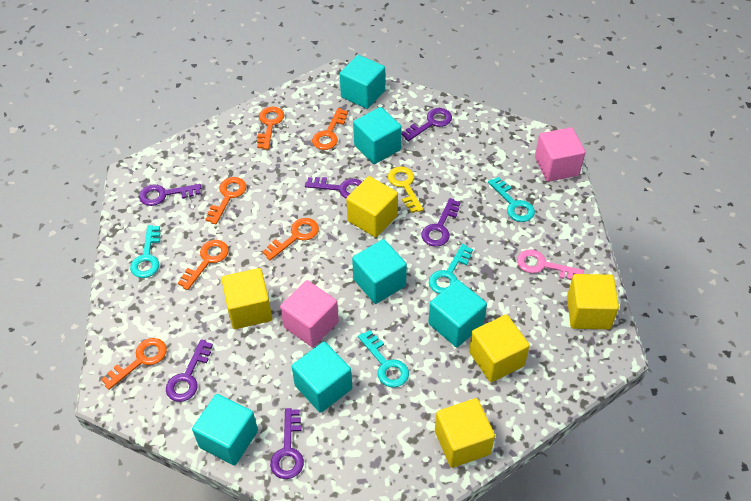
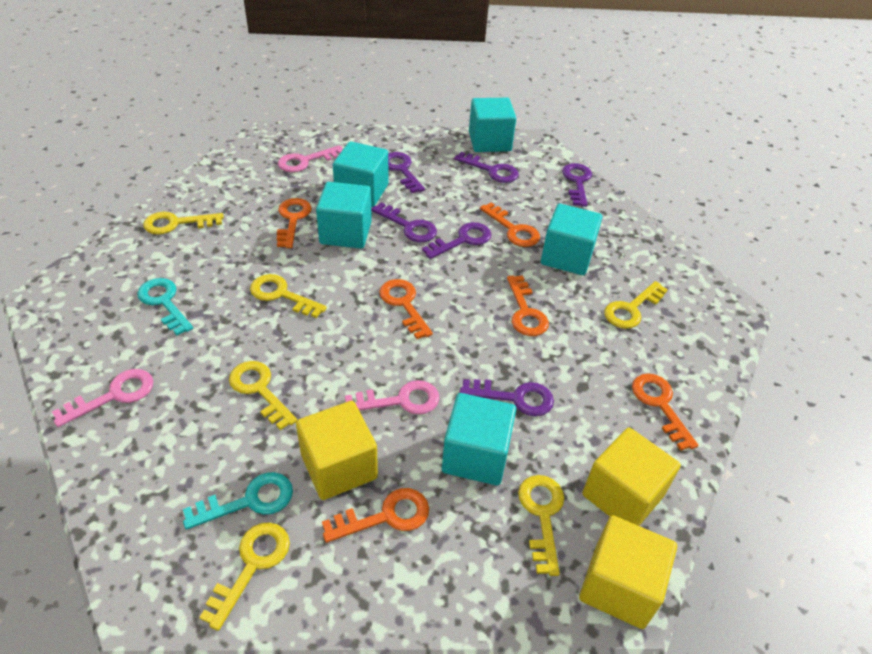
pink cube: 2 -> 0
pink key: 1 -> 3
turquoise cube: 6 -> 5
turquoise key: 4 -> 2
yellow cube: 5 -> 3
yellow key: 1 -> 6

